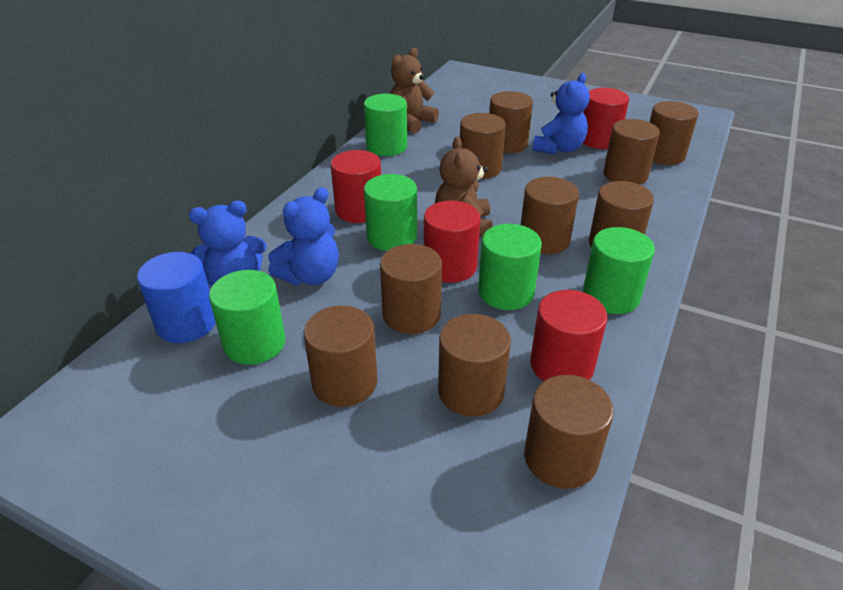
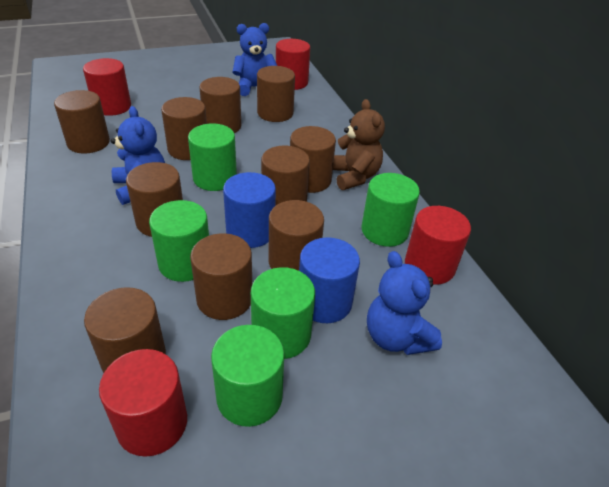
blue cylinder: 1 -> 2
brown teddy bear: 2 -> 1

